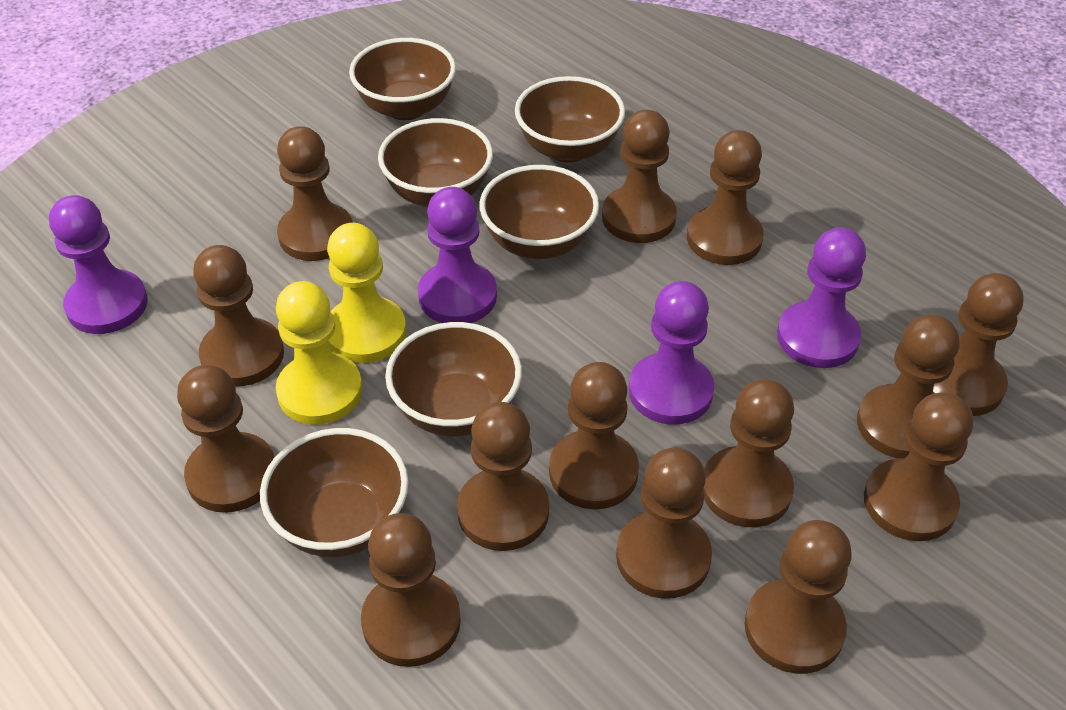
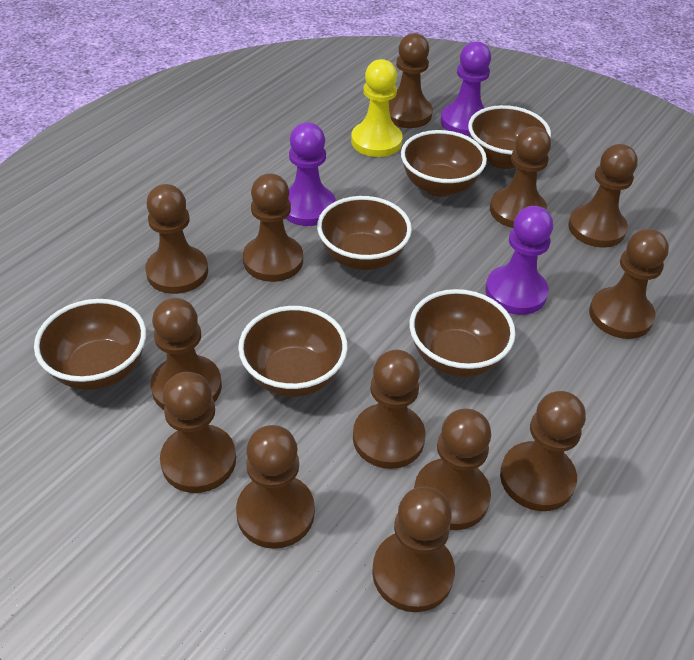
brown pawn: 14 -> 13
purple pawn: 4 -> 3
yellow pawn: 2 -> 1

